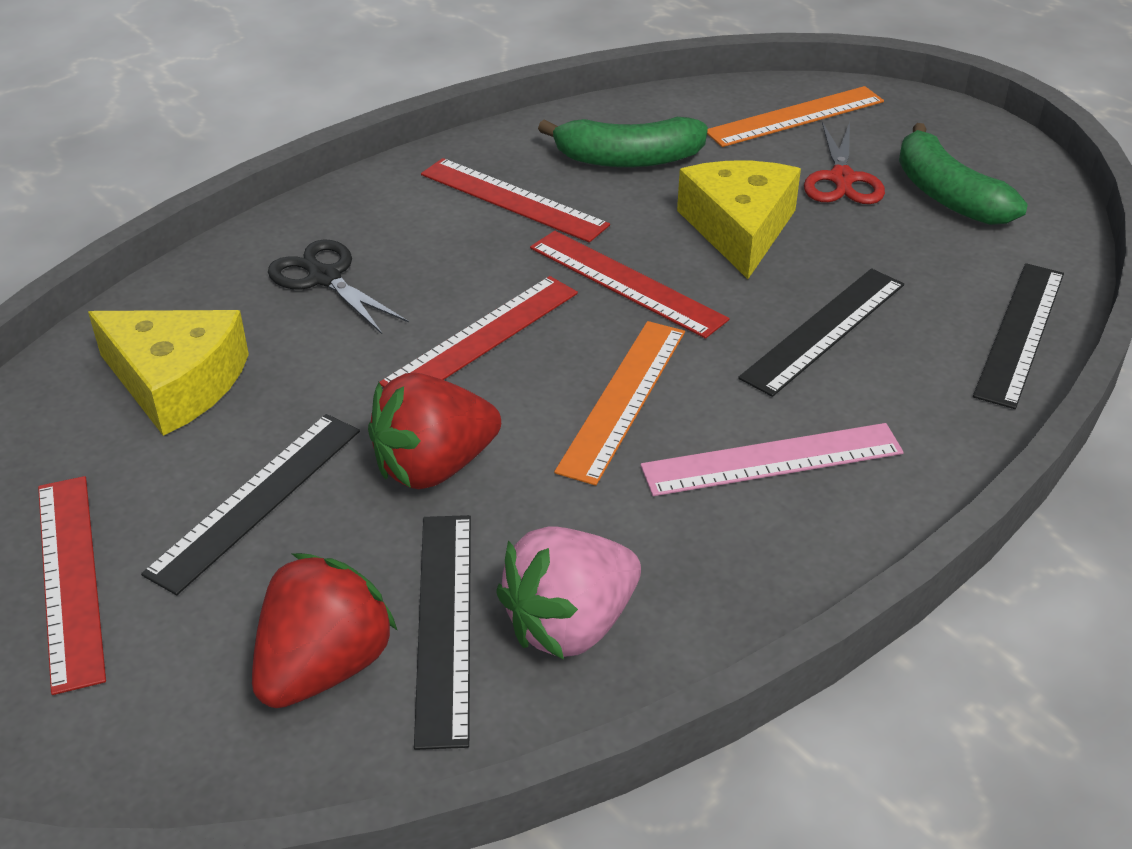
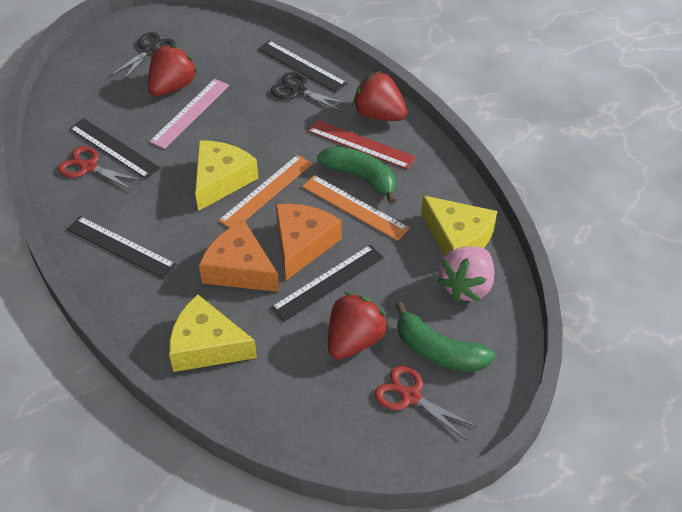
black scissors: 1 -> 2
orange cheese: 0 -> 2
red ruler: 4 -> 1
red scissors: 1 -> 2
red strawberry: 2 -> 3
yellow cheese: 2 -> 3

